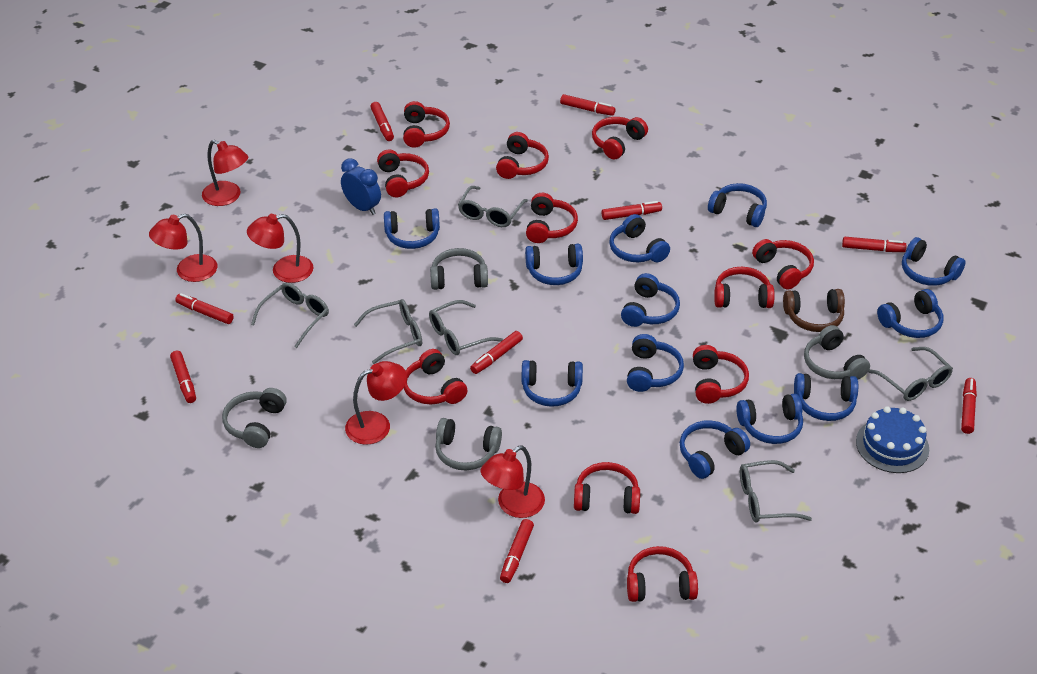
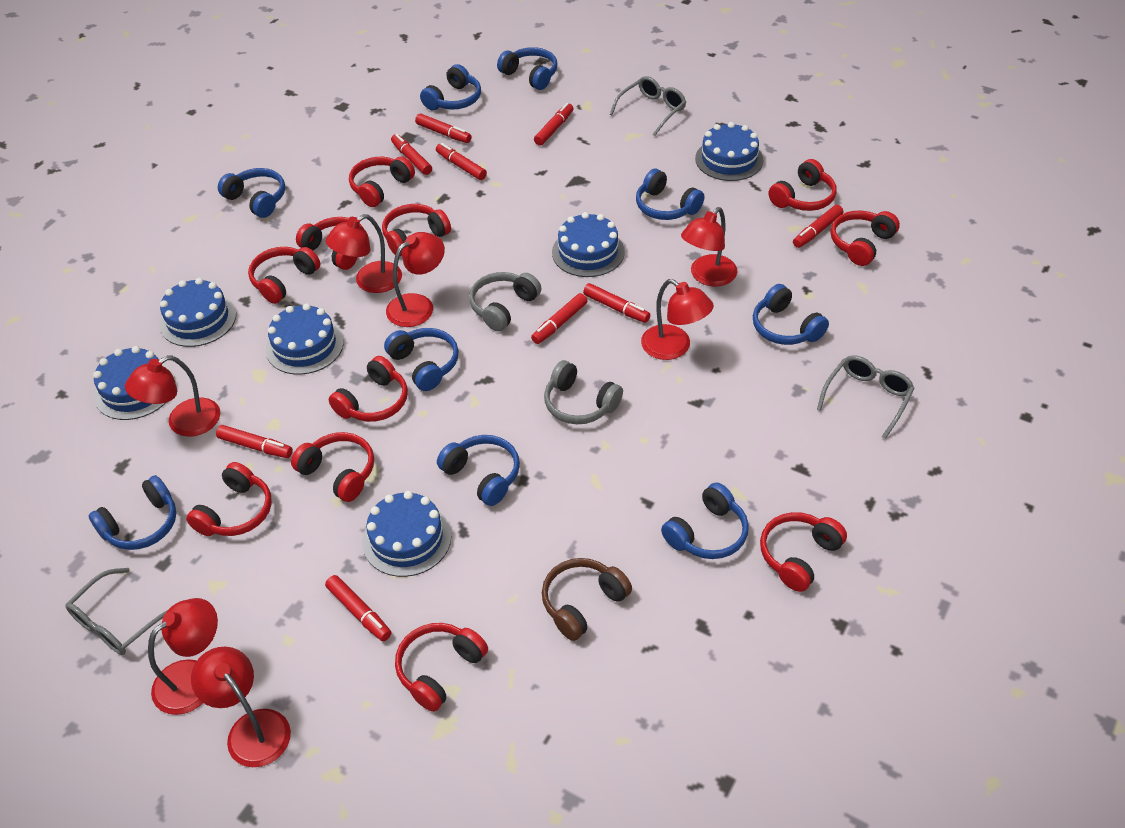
blue cake: 1 -> 6
blue clock: 1 -> 0
blue headphones: 12 -> 9
grey glasses: 6 -> 3
grey headphones: 4 -> 2
red lamp: 5 -> 7

